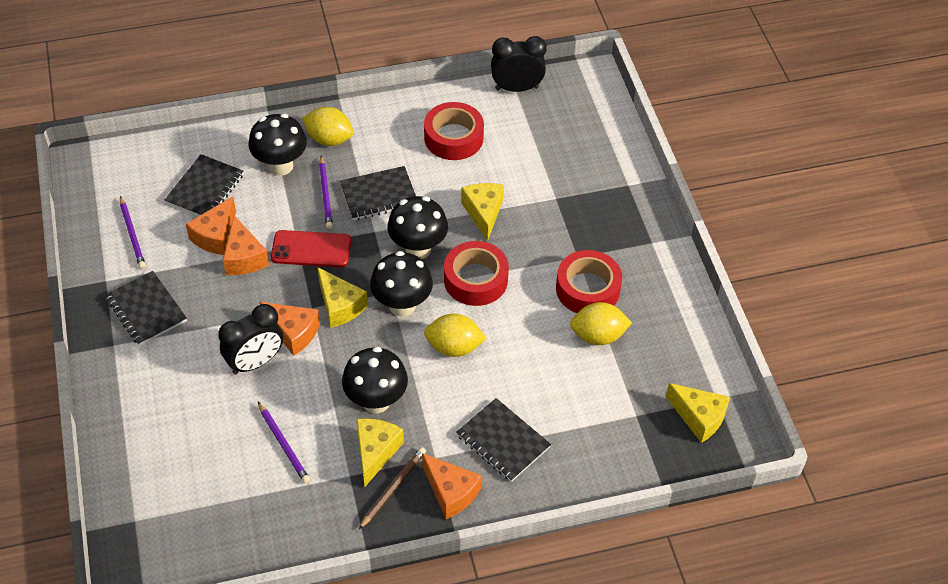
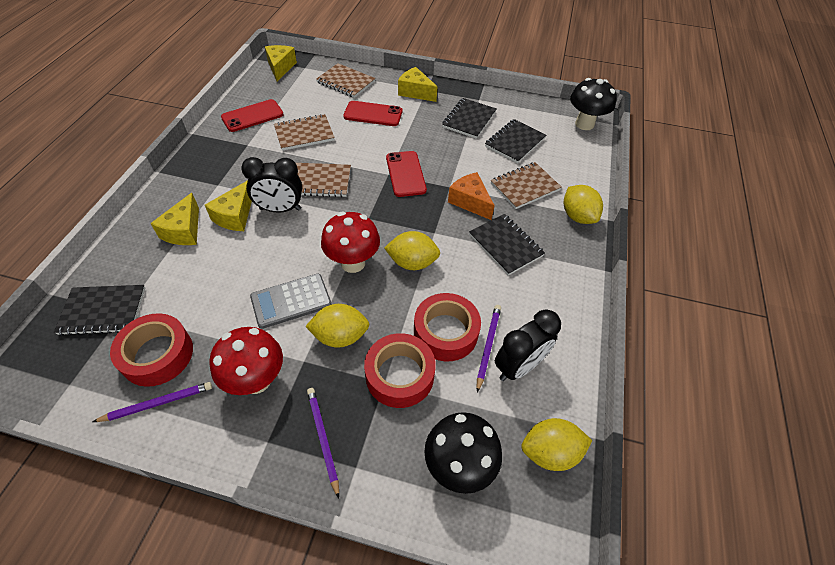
black mushroom: 4 -> 2
brown notebook: 0 -> 4
brown pencil: 1 -> 0
grey calculator: 0 -> 1
orange cheese: 4 -> 1
red mushroom: 0 -> 2
red phone: 1 -> 3
yellow lemon: 3 -> 4

